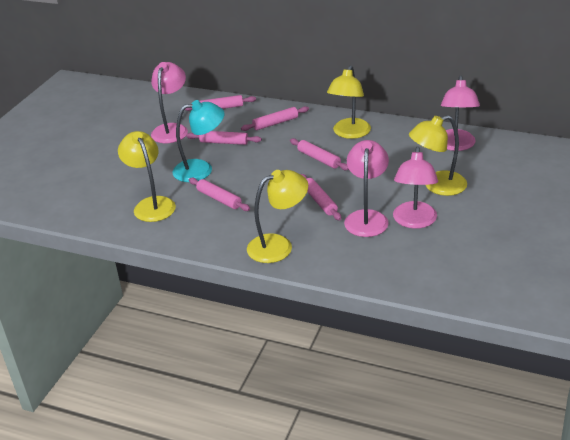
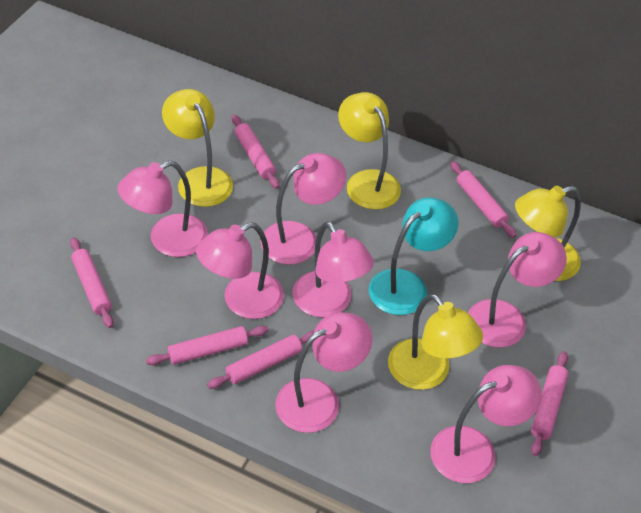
pink lamp: 4 -> 7

